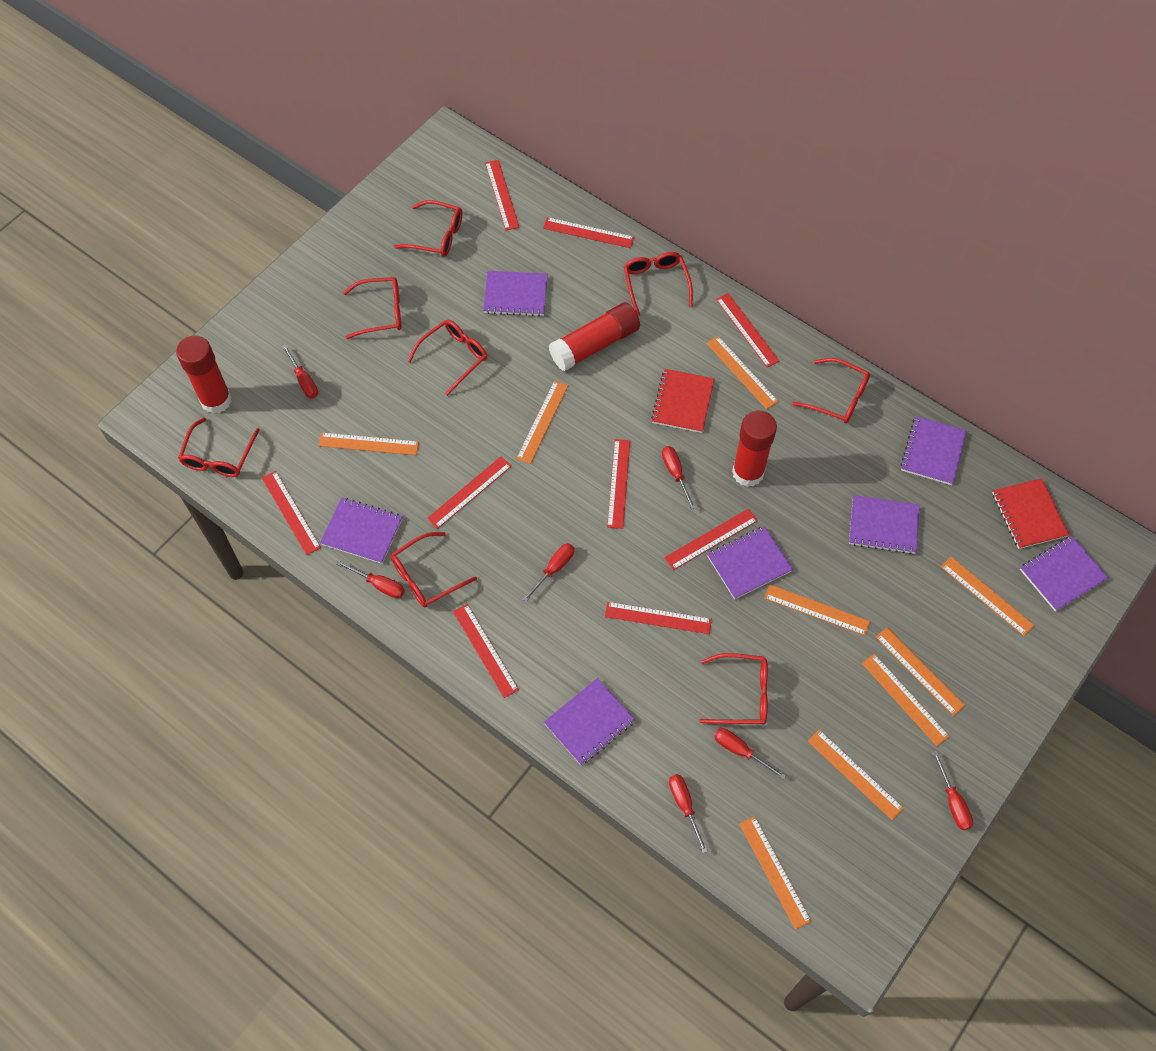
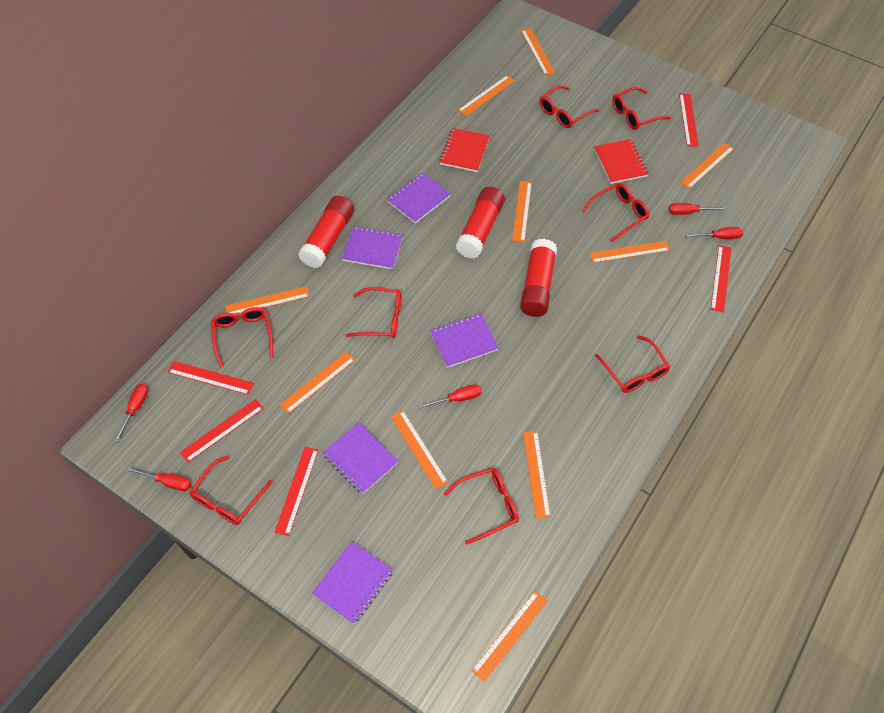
orange ruler: 9 -> 10
purple notebook: 7 -> 5
red ruler: 9 -> 5
red screwdriver: 7 -> 5

